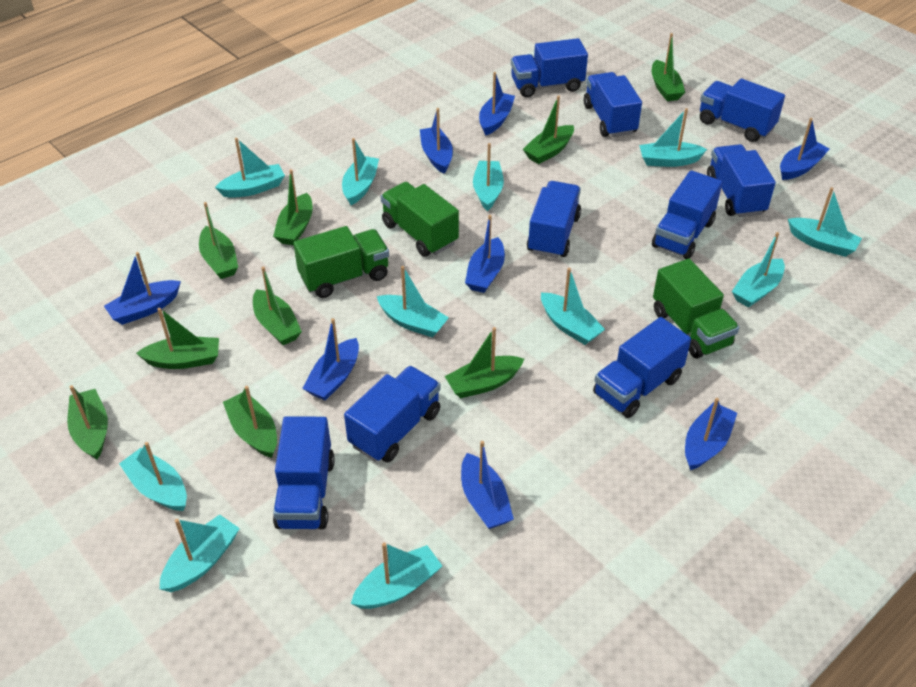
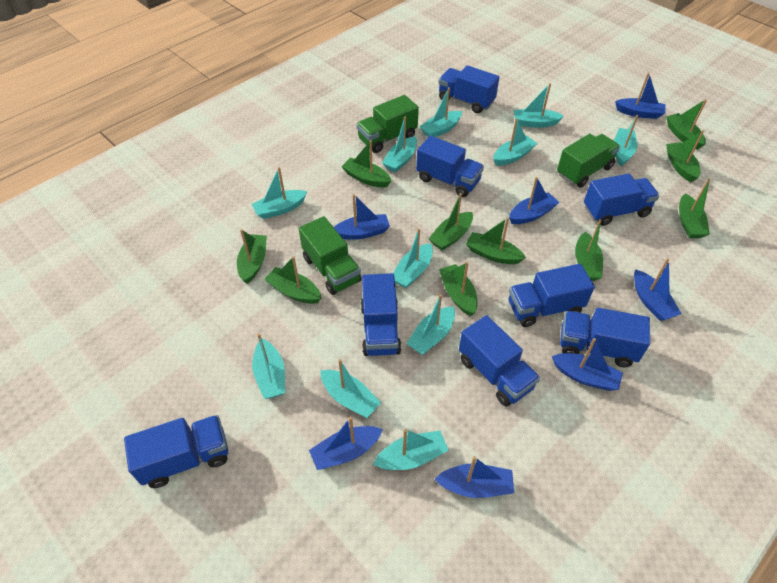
blue boat: 8 -> 7
blue truck: 9 -> 8
green boat: 9 -> 10

